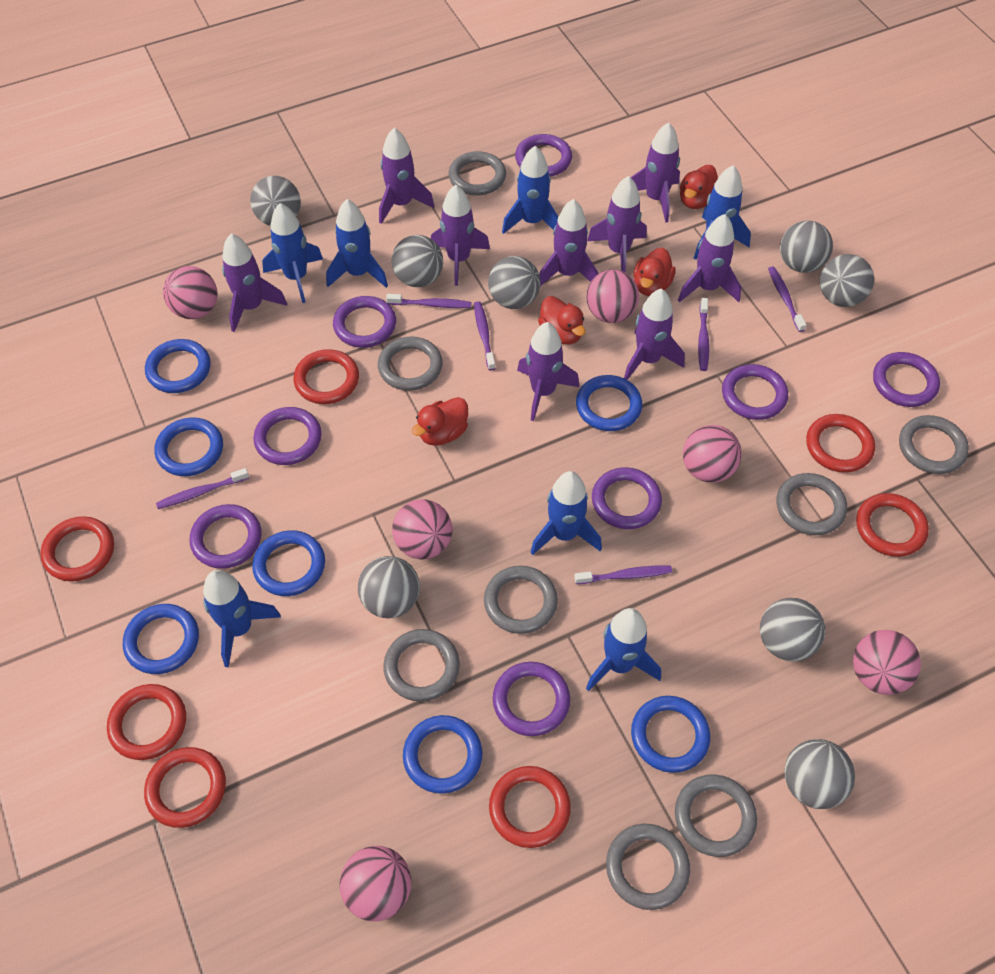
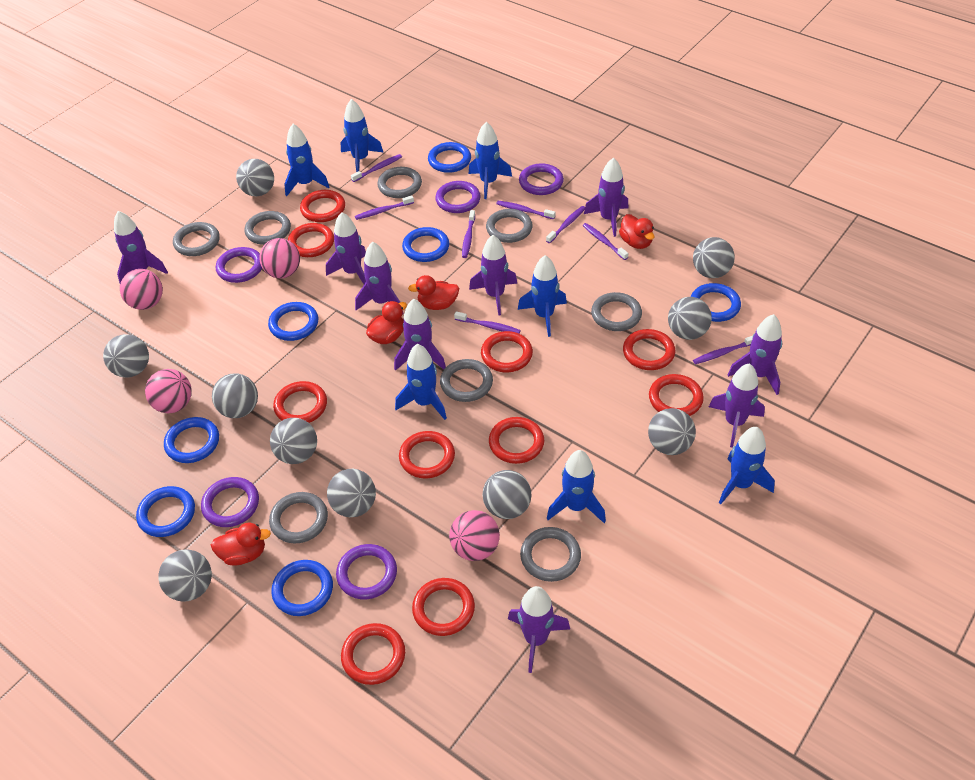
grey ball: 8 -> 10
pink ball: 6 -> 4
purple ring: 8 -> 5
purple toothbrush: 6 -> 8
red ring: 7 -> 10

